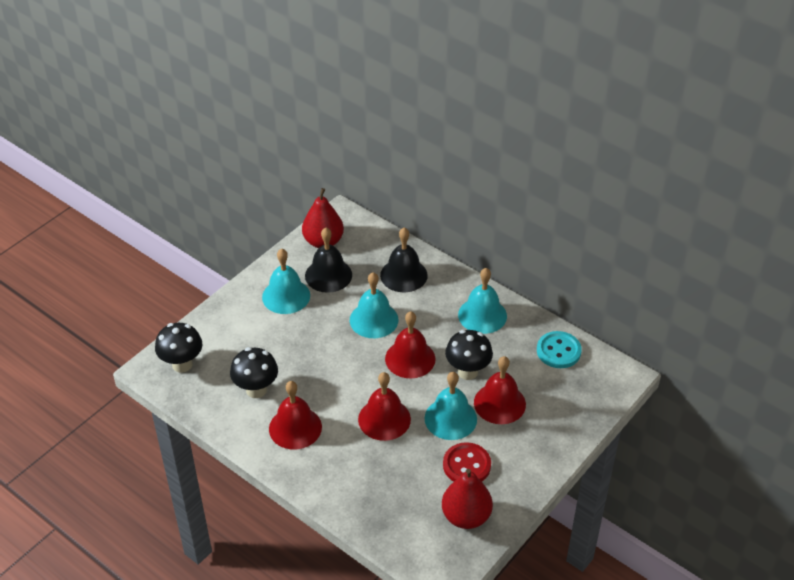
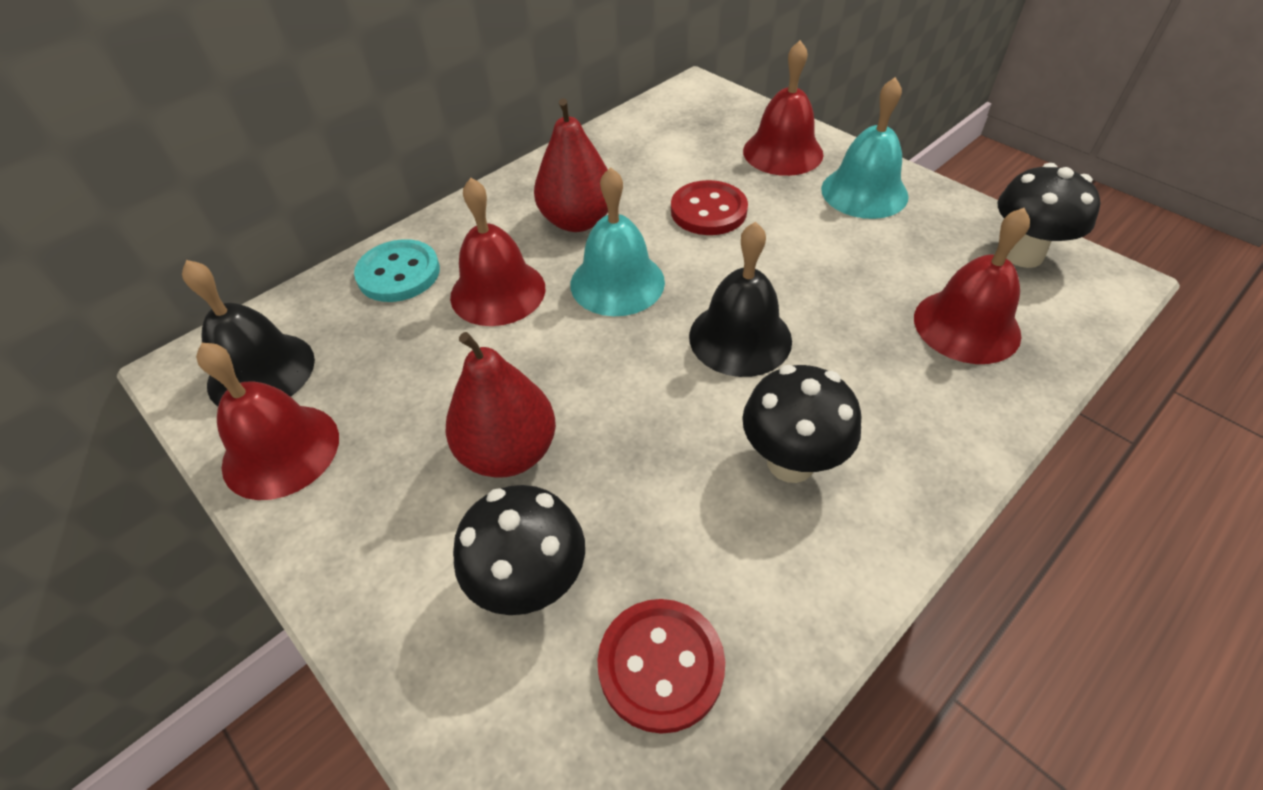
red button: 1 -> 2
turquoise bell: 4 -> 2

